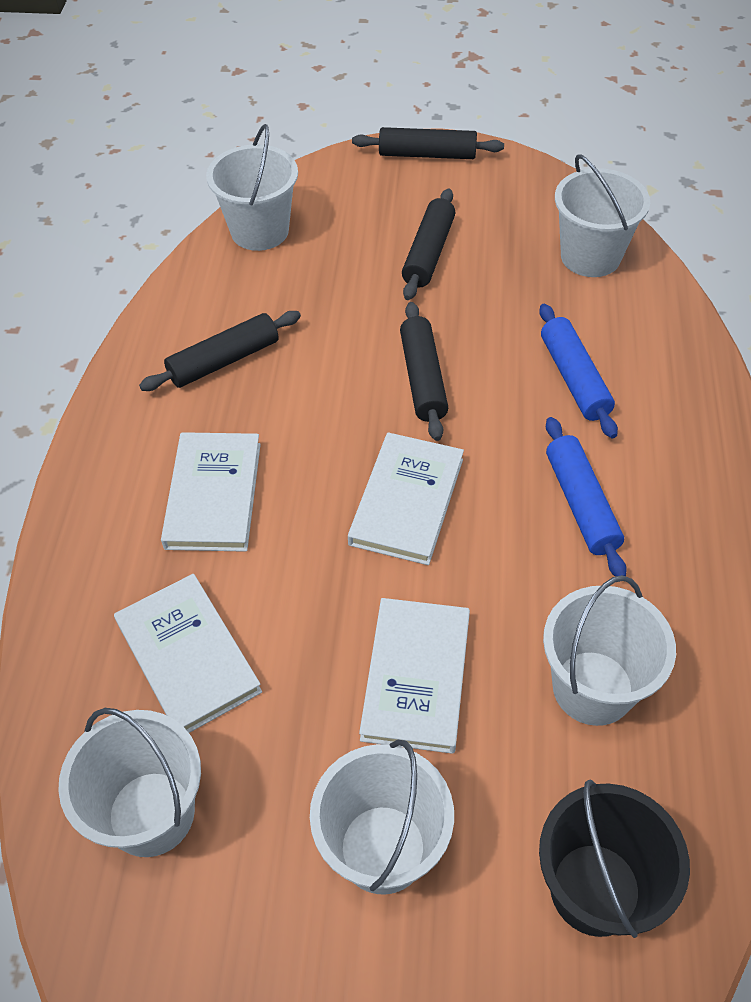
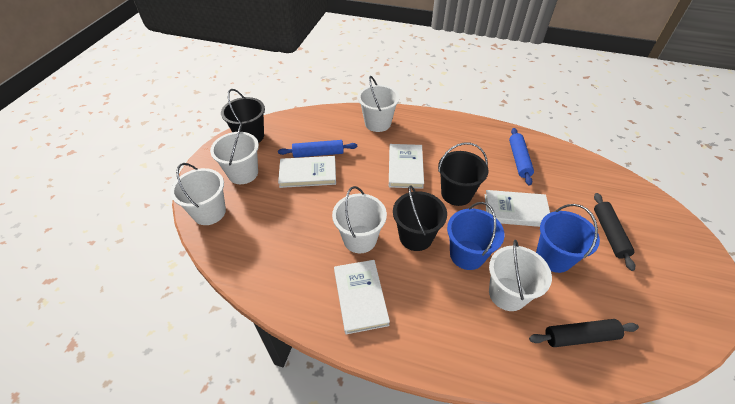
black bucket: 1 -> 3
black rolling pin: 4 -> 2
blue bucket: 0 -> 2

